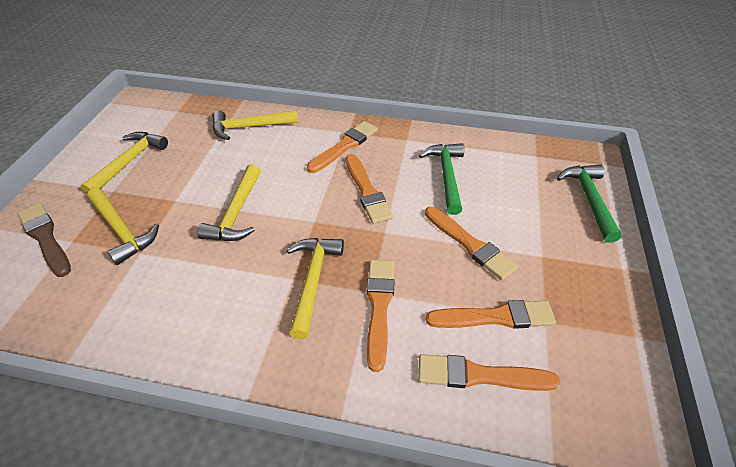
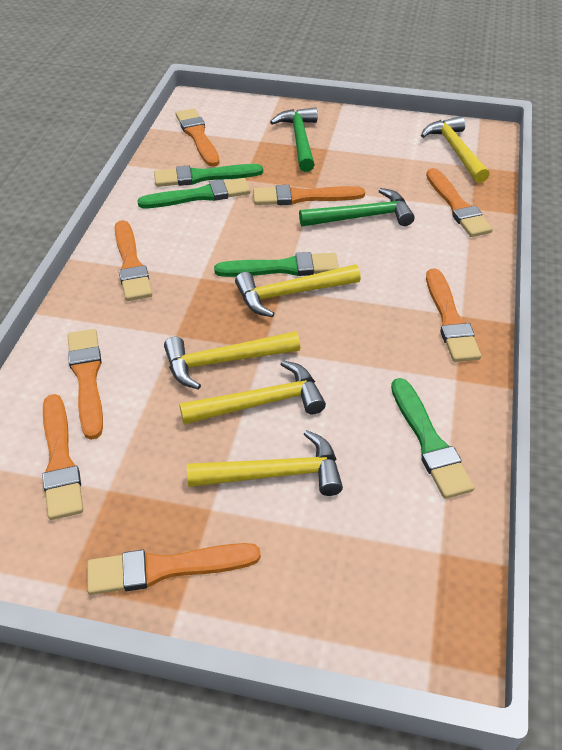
brown brush: 1 -> 0
green brush: 0 -> 4
orange brush: 6 -> 8

